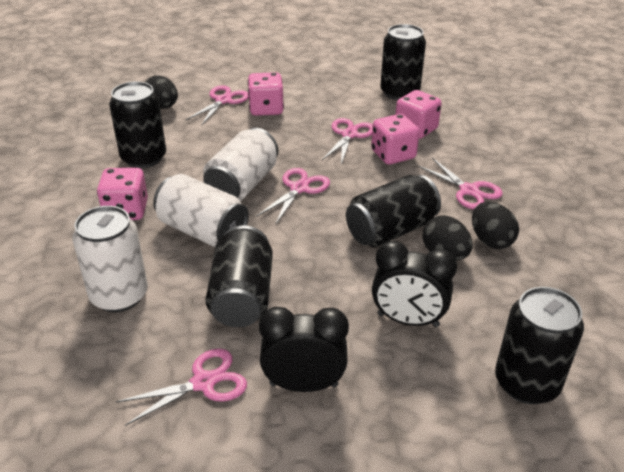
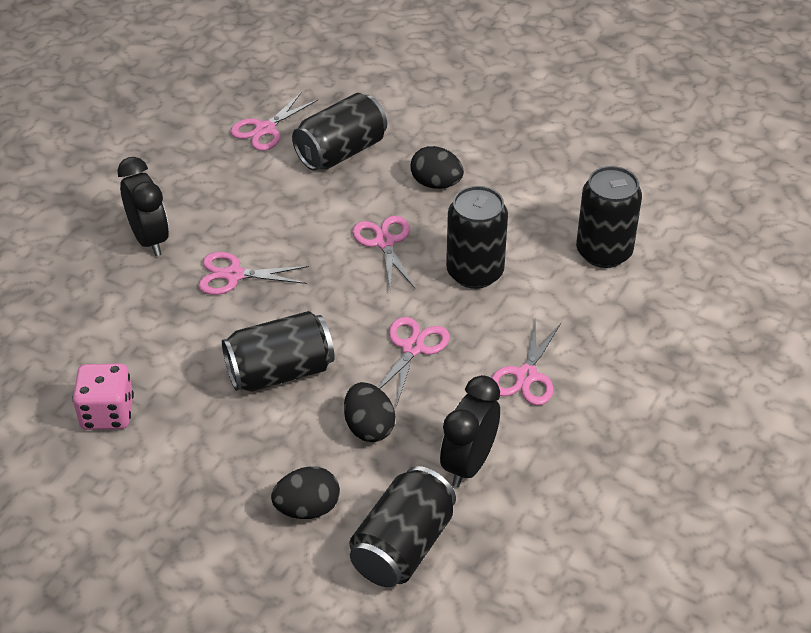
pink dice: 4 -> 1
white can: 3 -> 0

